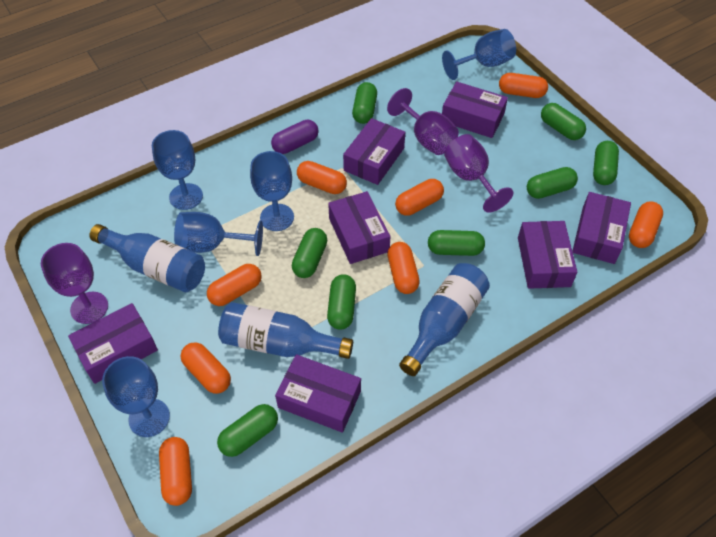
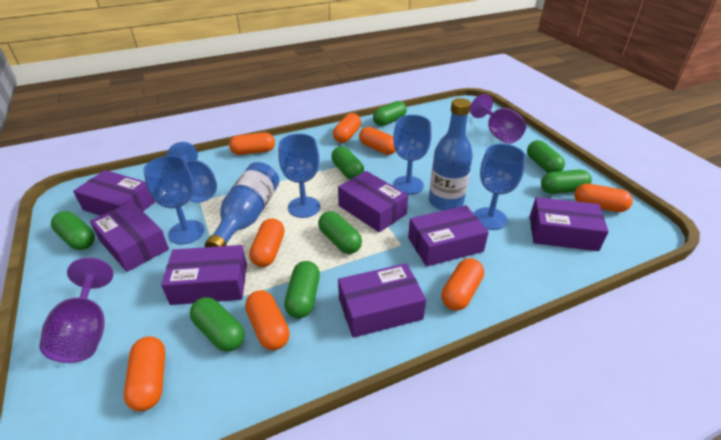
blue bottle: 3 -> 2
purple capsule: 1 -> 0
purple goblet: 3 -> 2

